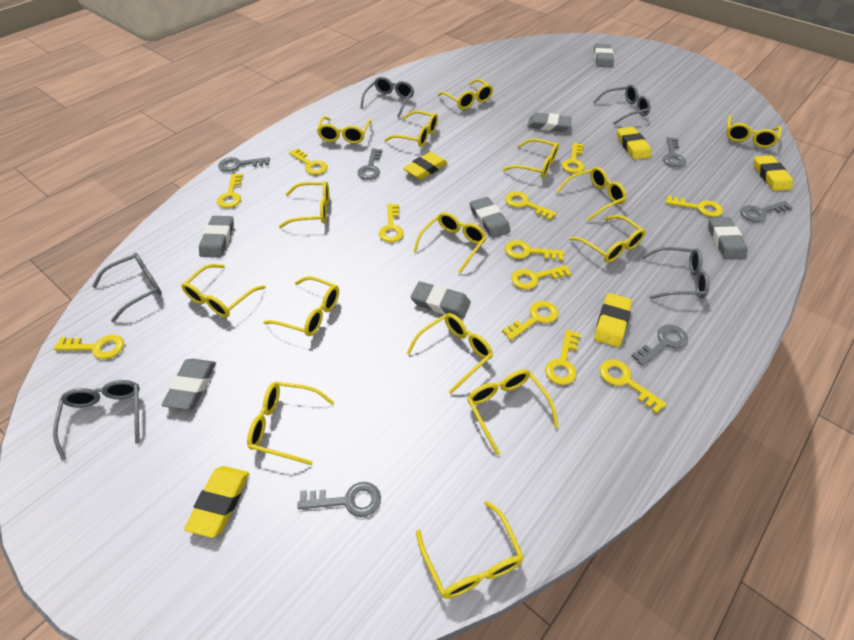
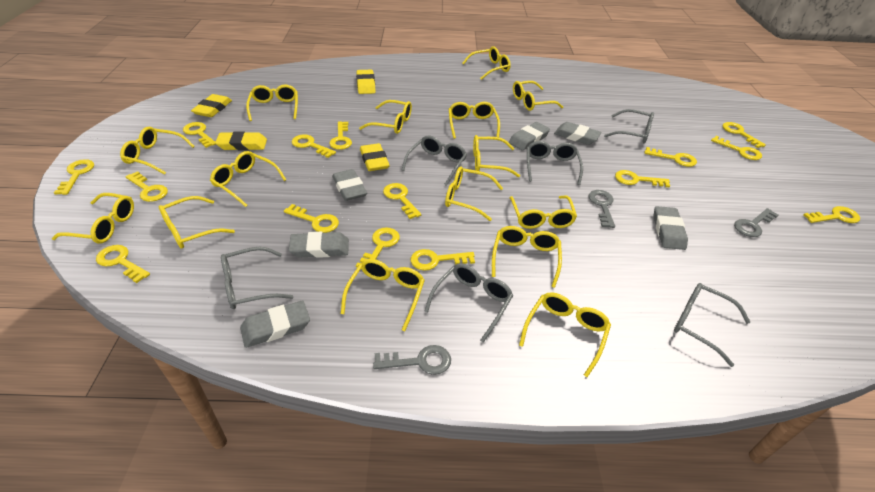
grey eraser: 7 -> 6
grey glasses: 5 -> 6
grey key: 6 -> 3
yellow eraser: 5 -> 4
yellow key: 12 -> 15

